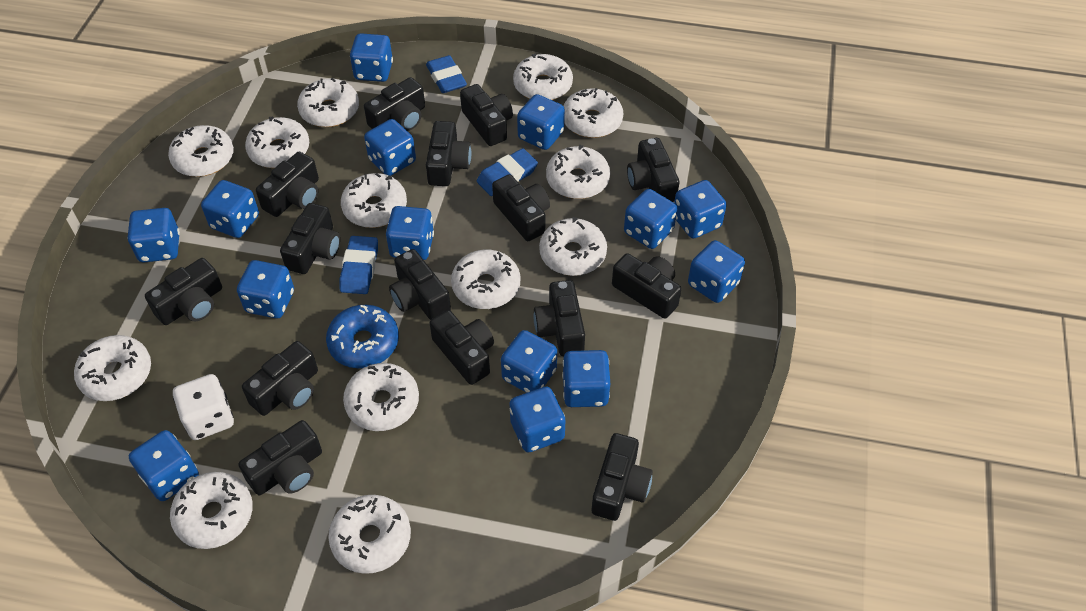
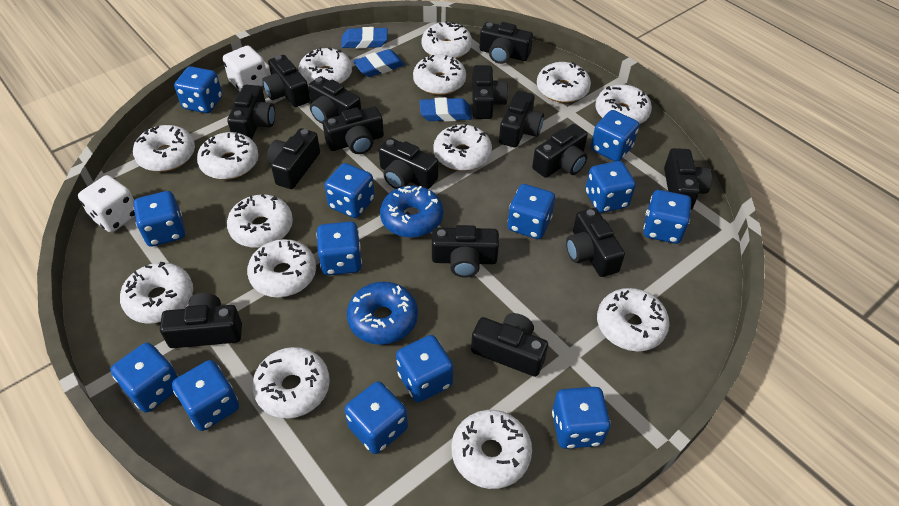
blue dice: 14 -> 13
blue donut: 1 -> 2
white dice: 1 -> 2
white donut: 13 -> 14

